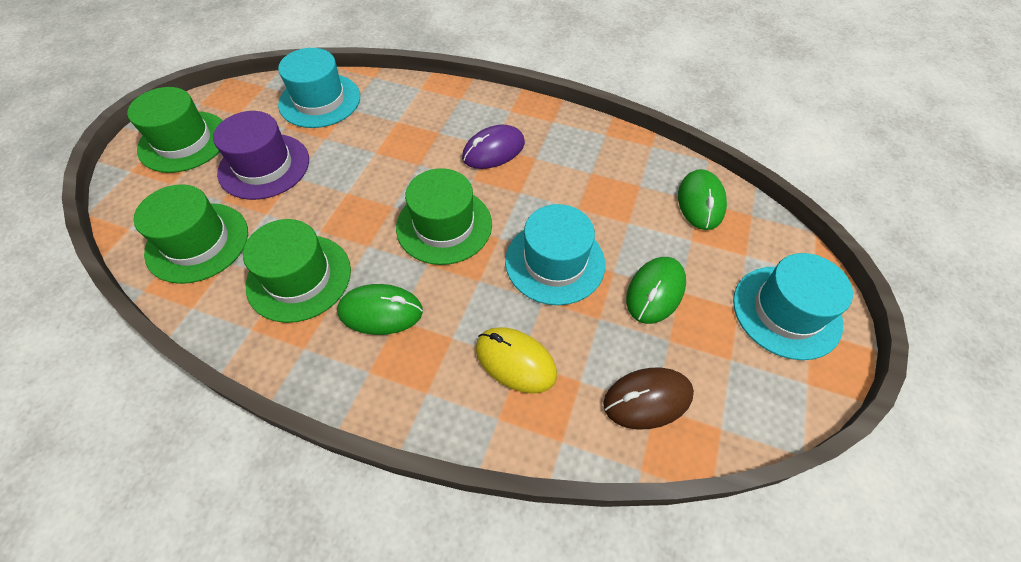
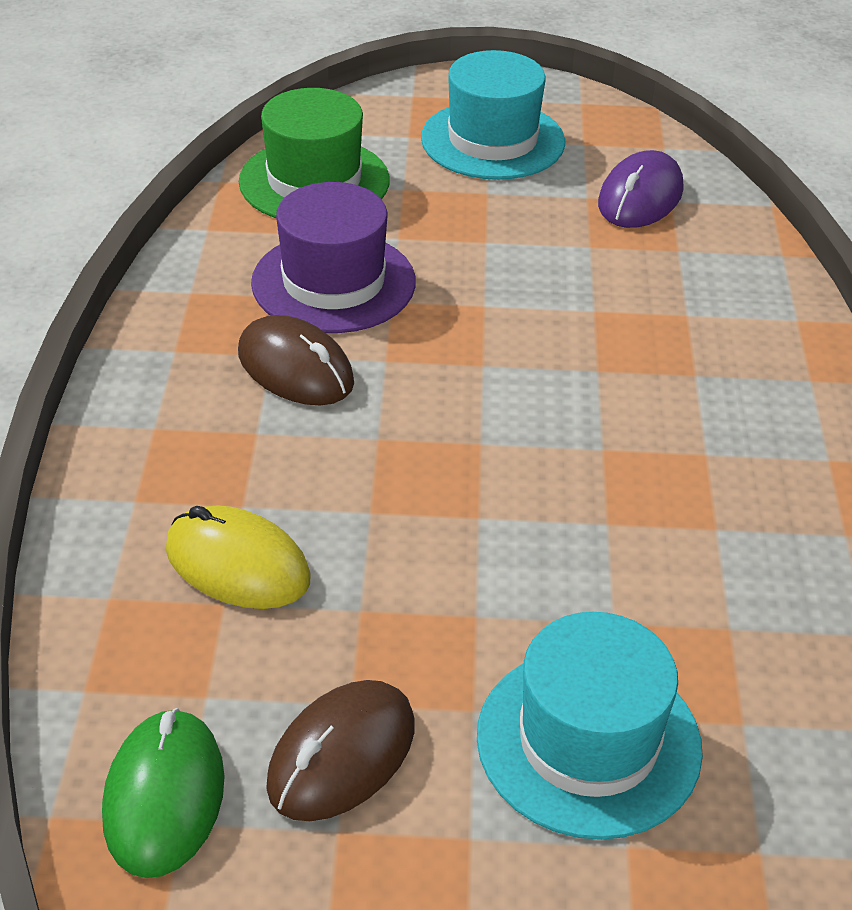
brown mouse: 1 -> 2
green hat: 4 -> 1
green mouse: 3 -> 1
turquoise hat: 3 -> 2

